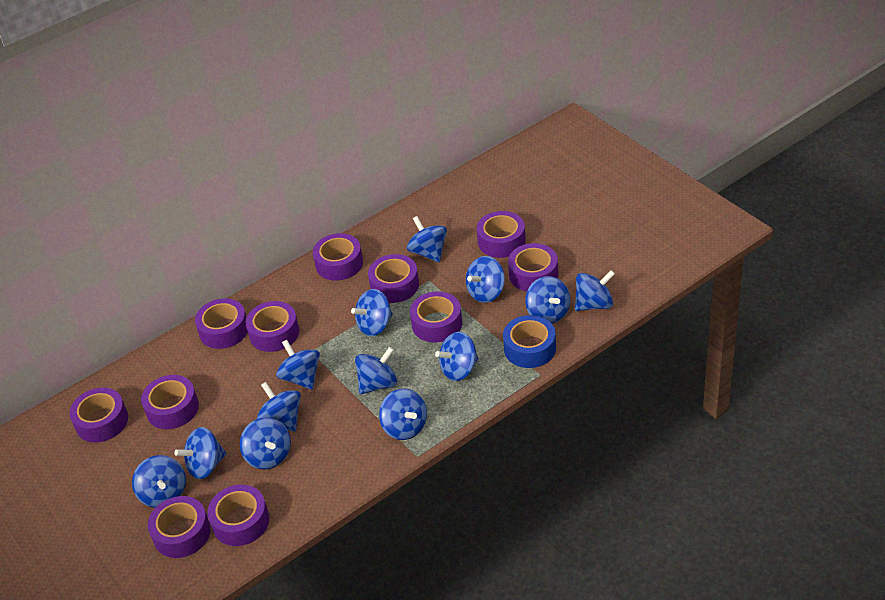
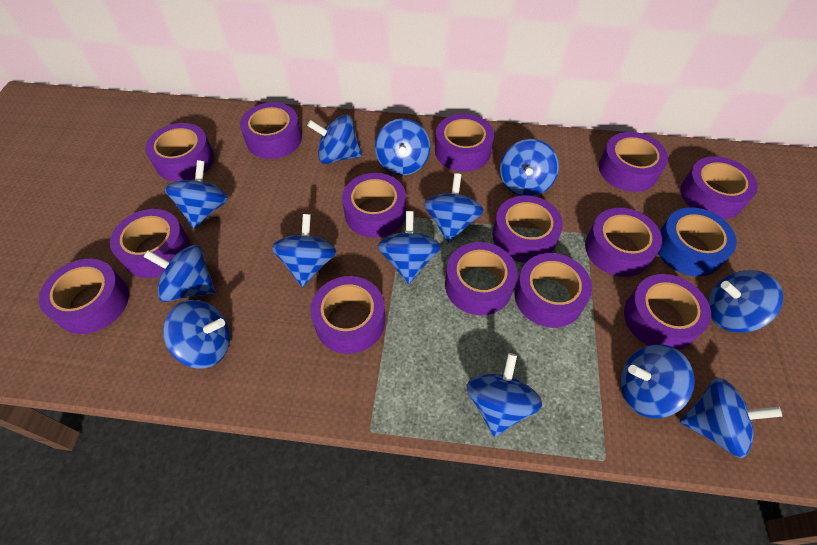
purple tape: 11 -> 14

